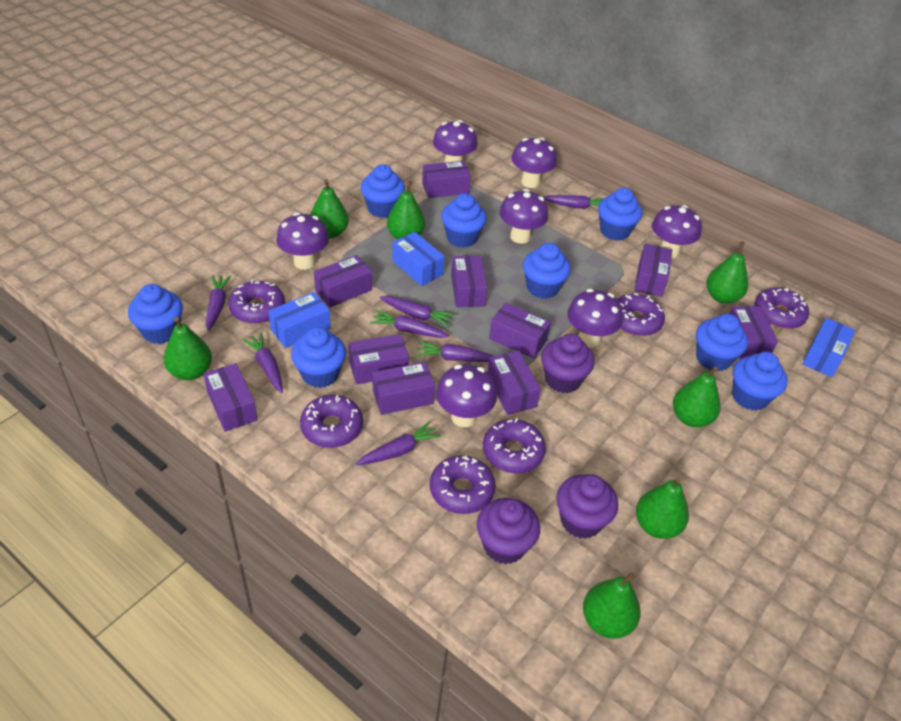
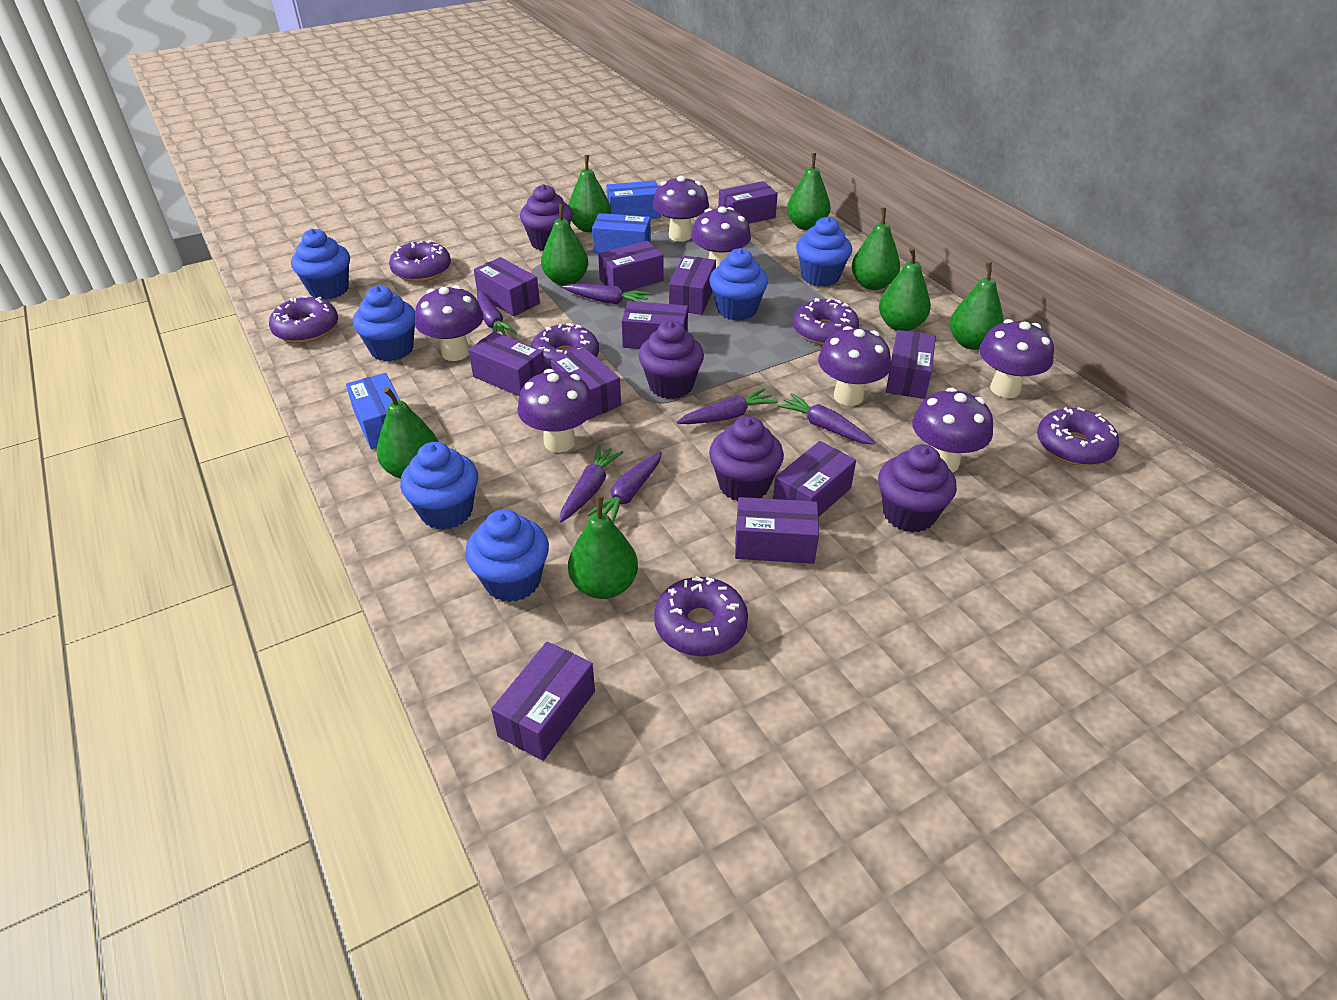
blue cupcake: 8 -> 6
green pear: 7 -> 8
purple box: 10 -> 11
purple carrot: 7 -> 6
purple cupcake: 3 -> 4

